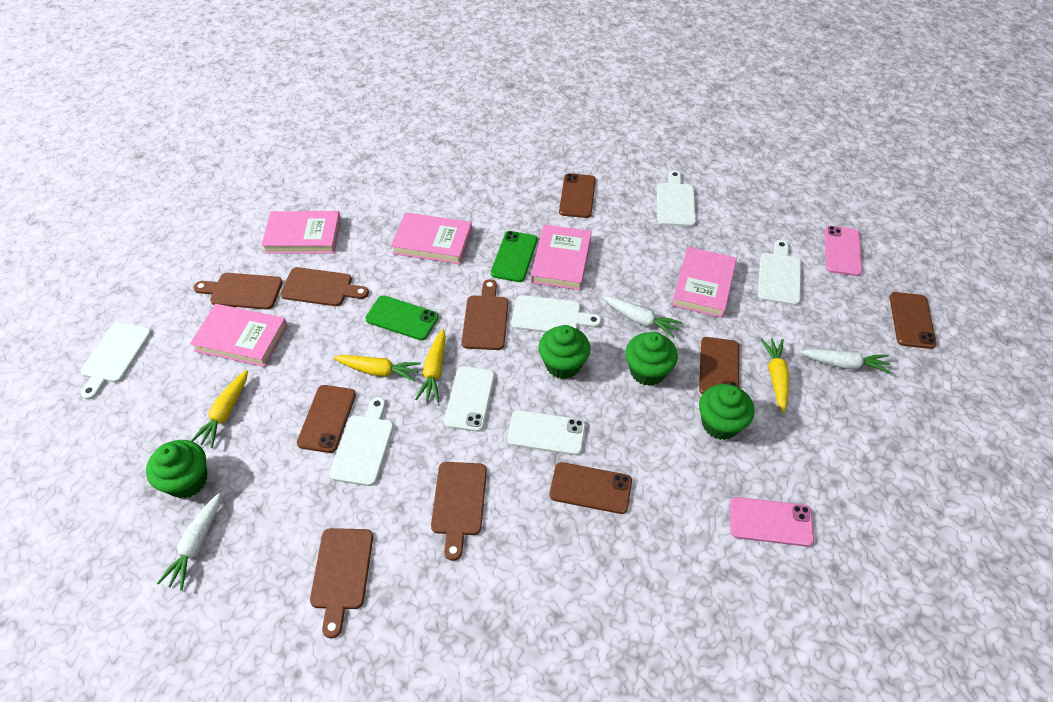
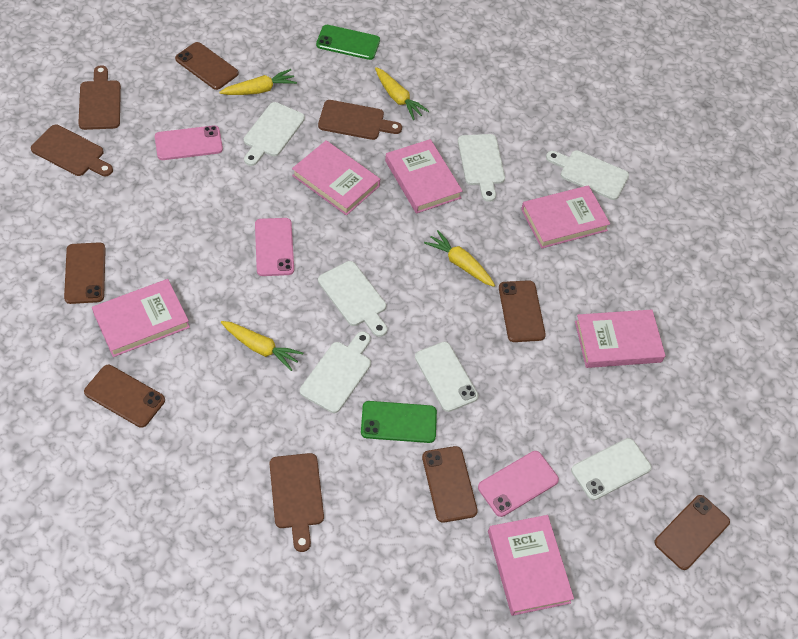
brown cutting board: 5 -> 4
brown phone: 5 -> 6
green cupcake: 4 -> 0
pink book: 5 -> 6
pink phone: 2 -> 3
white carrot: 3 -> 0

